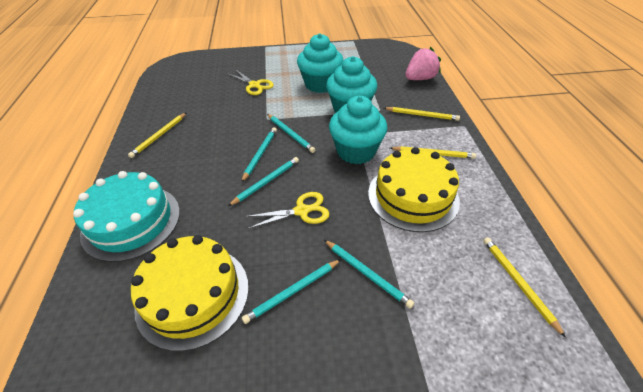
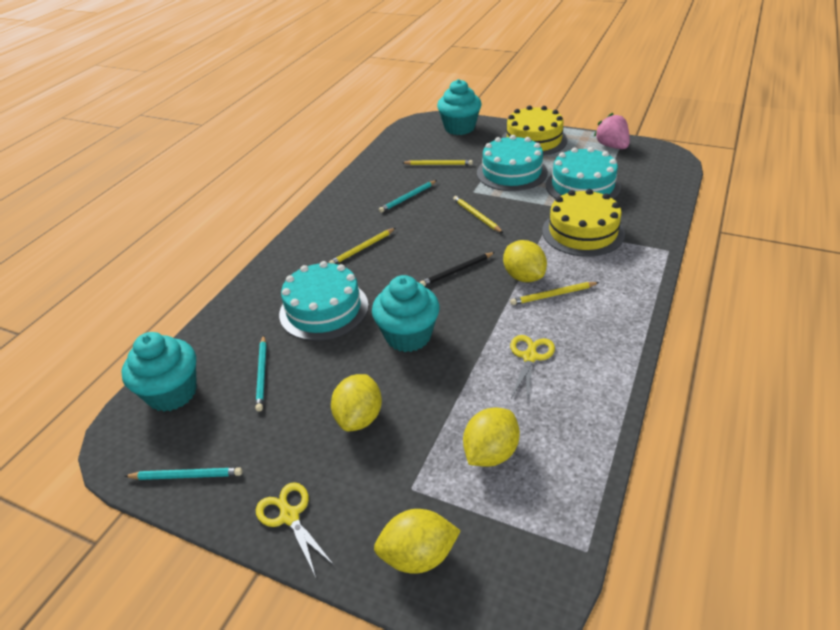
black pencil: 0 -> 1
turquoise cake: 1 -> 3
turquoise pencil: 5 -> 3
yellow lemon: 0 -> 4

